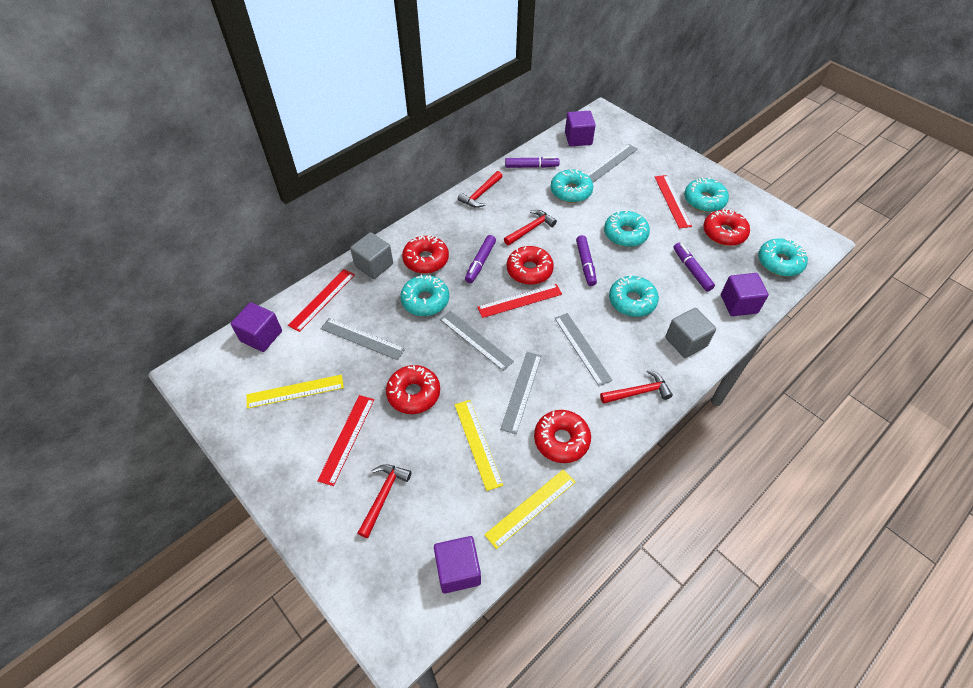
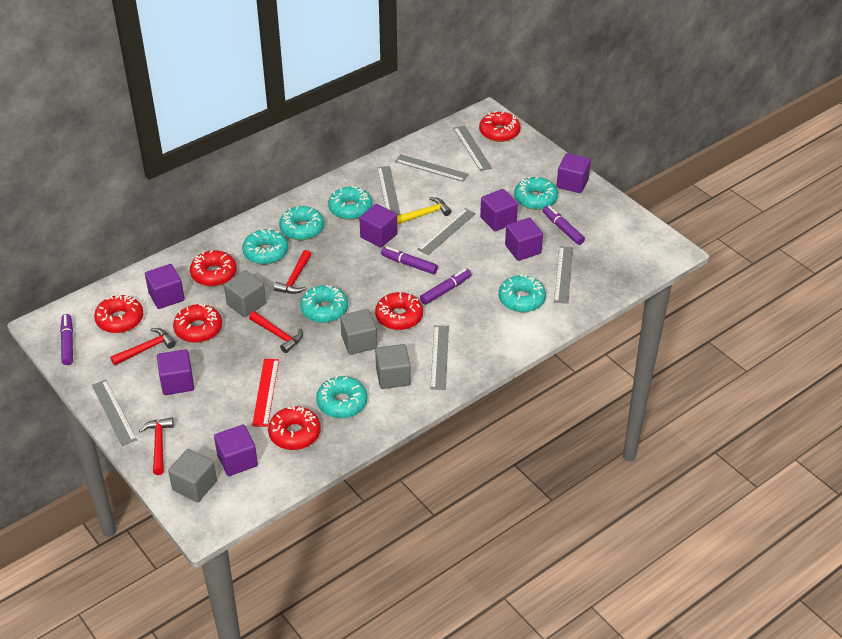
grey cube: 2 -> 4
grey ruler: 5 -> 7
purple cube: 4 -> 7
red donut: 5 -> 6
red ruler: 4 -> 1
turquoise donut: 6 -> 7
yellow hammer: 0 -> 1
yellow ruler: 3 -> 0

